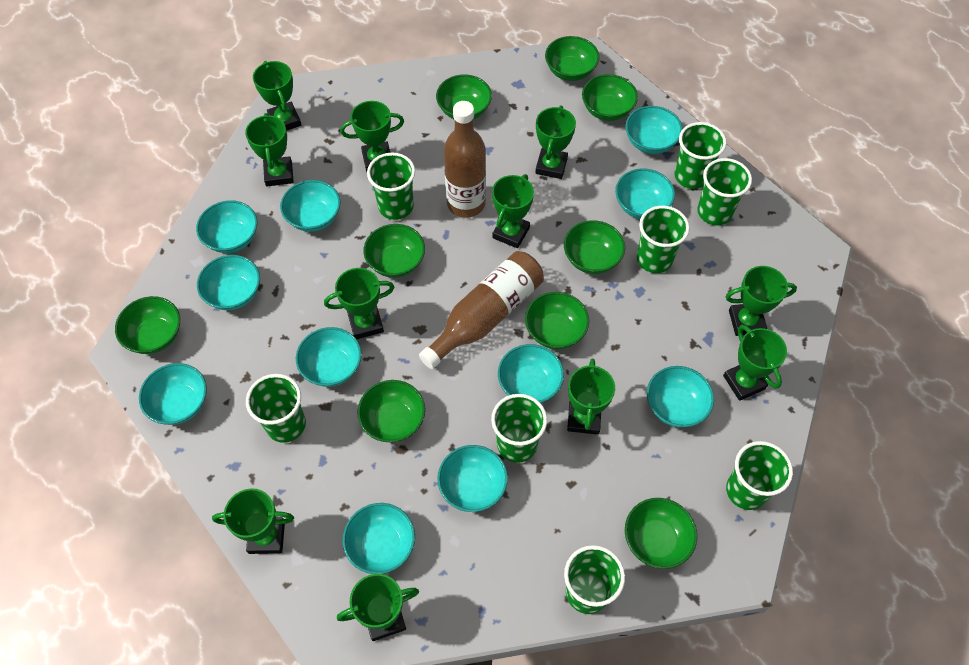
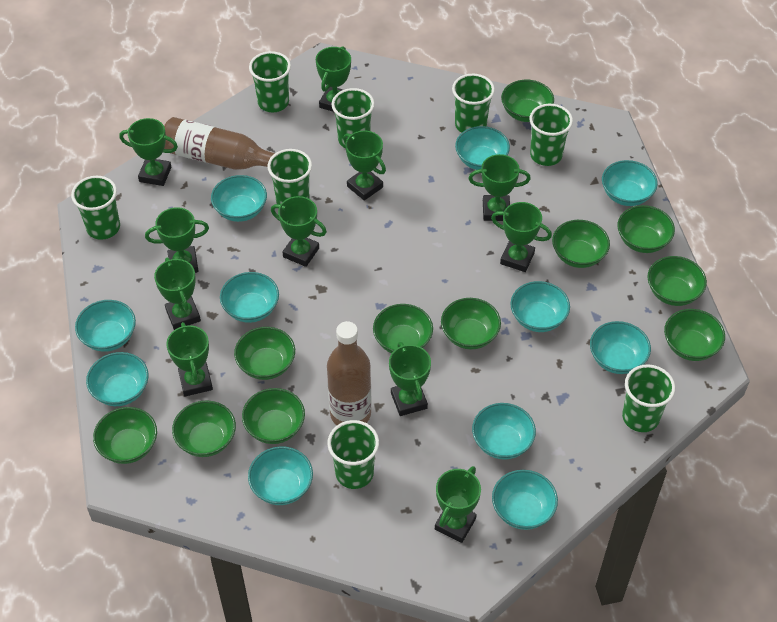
green bowl: 9 -> 11

